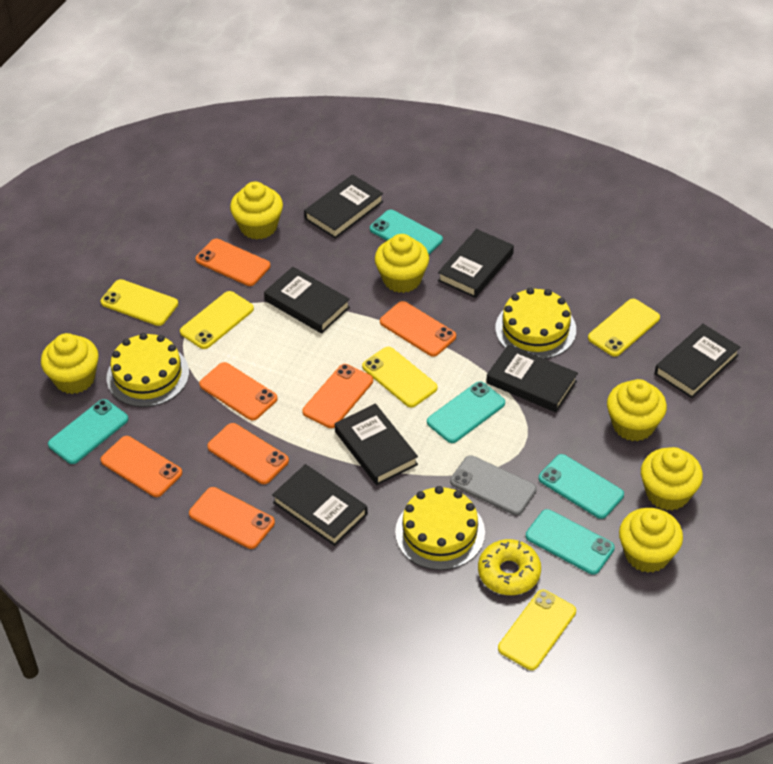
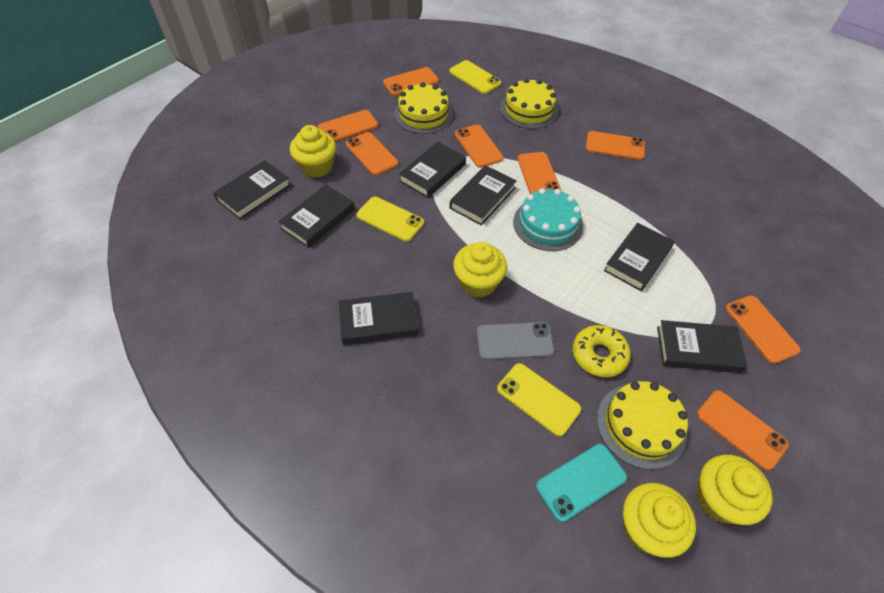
orange phone: 7 -> 8
turquoise cake: 0 -> 1
turquoise phone: 5 -> 1
yellow cupcake: 6 -> 4
yellow phone: 5 -> 3

